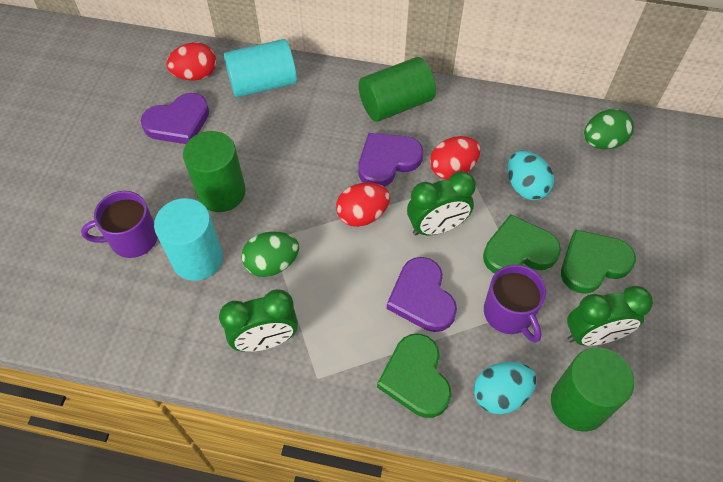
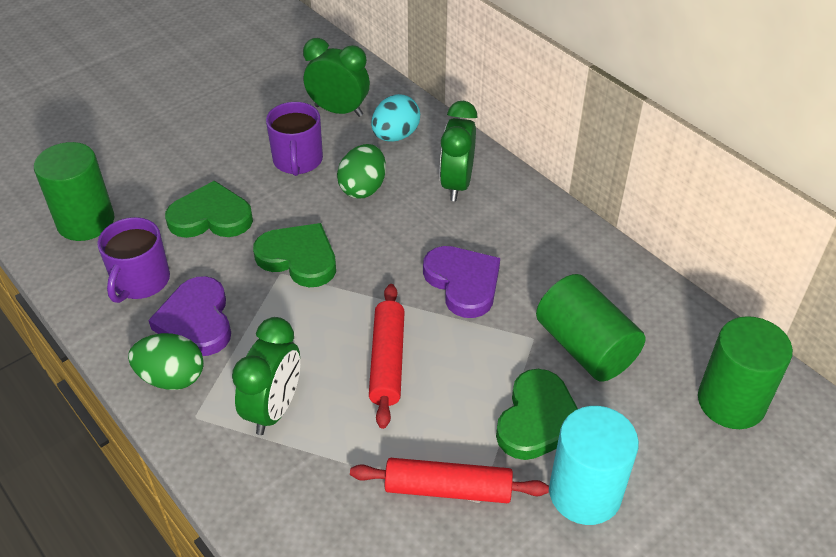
purple heart: 3 -> 2
red egg: 3 -> 0
red rolling pin: 0 -> 2
turquoise cylinder: 2 -> 1
turquoise egg: 2 -> 1

